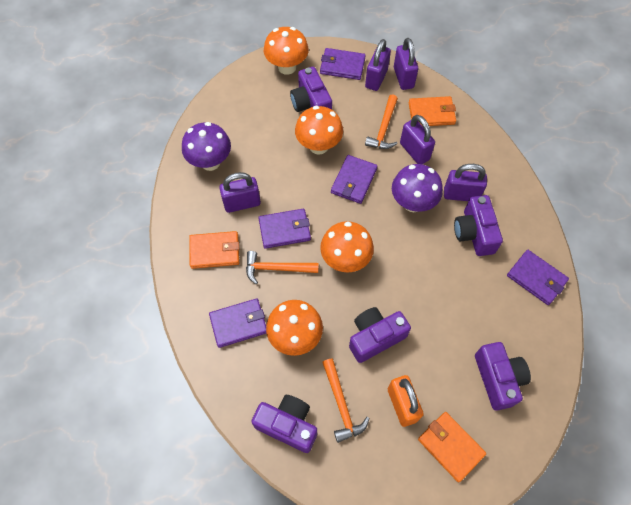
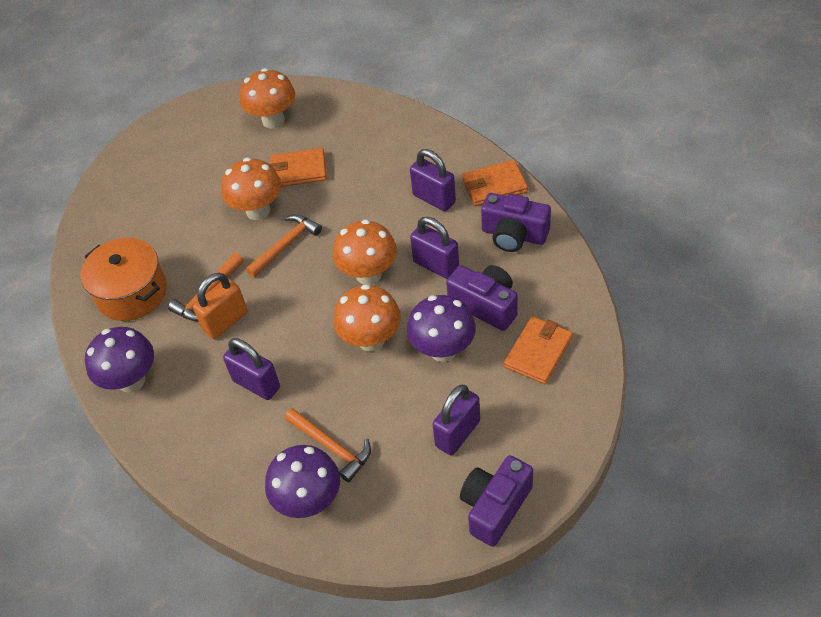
orange pot: 0 -> 1
purple camera: 5 -> 3
purple mushroom: 2 -> 3
purple padlock: 5 -> 4
purple wallet: 5 -> 0

